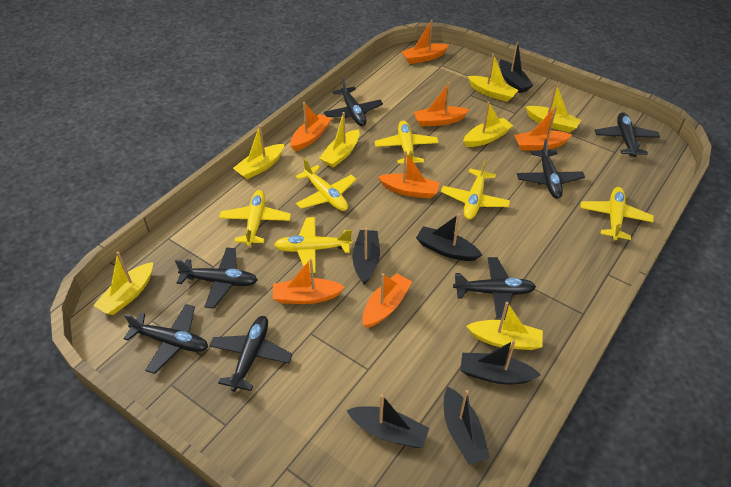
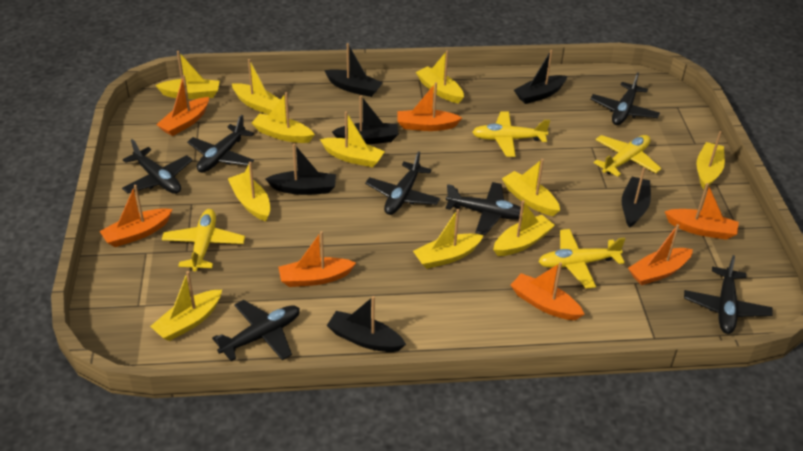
yellow boat: 7 -> 11
yellow plane: 6 -> 4

